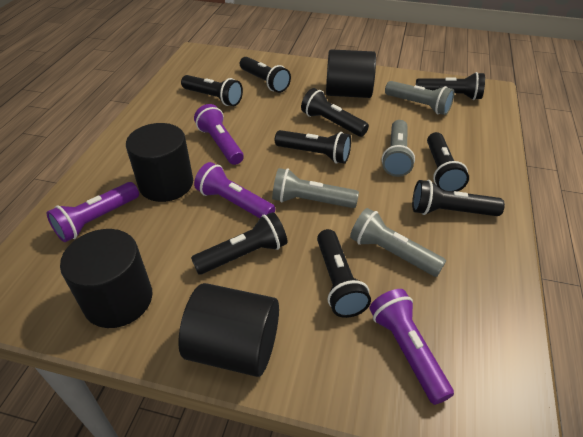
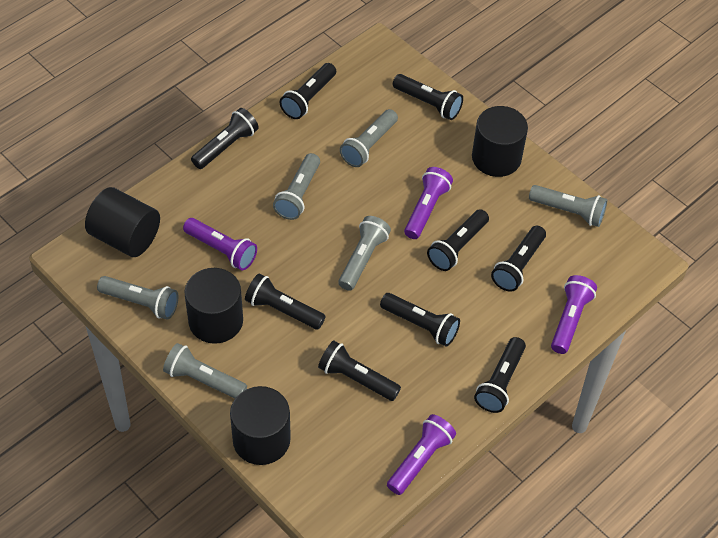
grey flashlight: 4 -> 6

